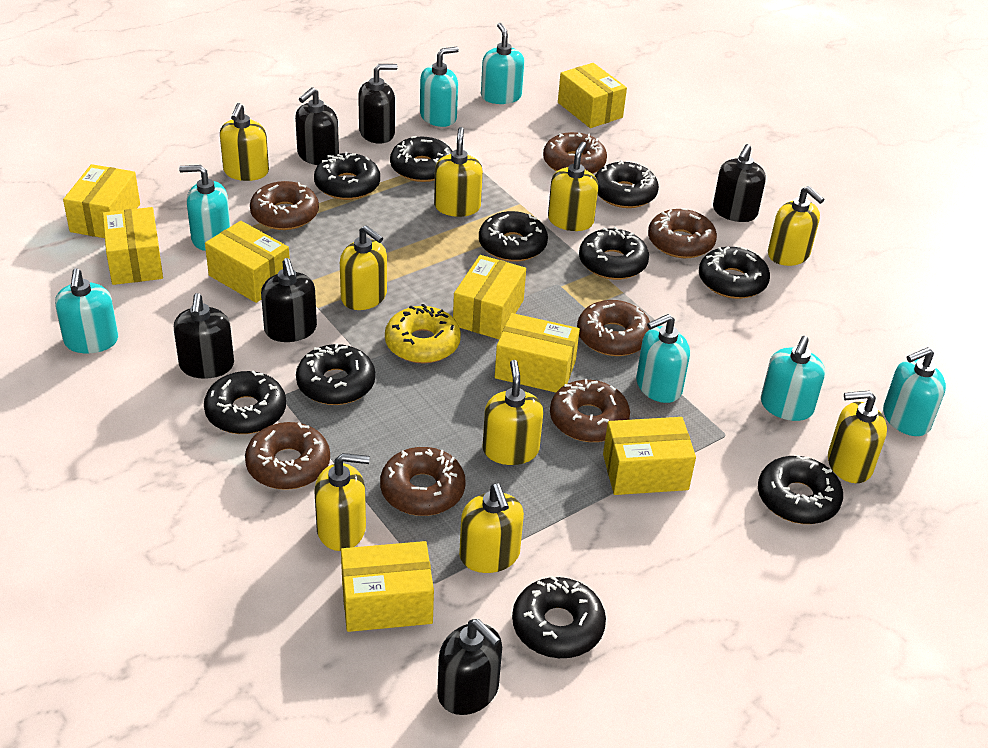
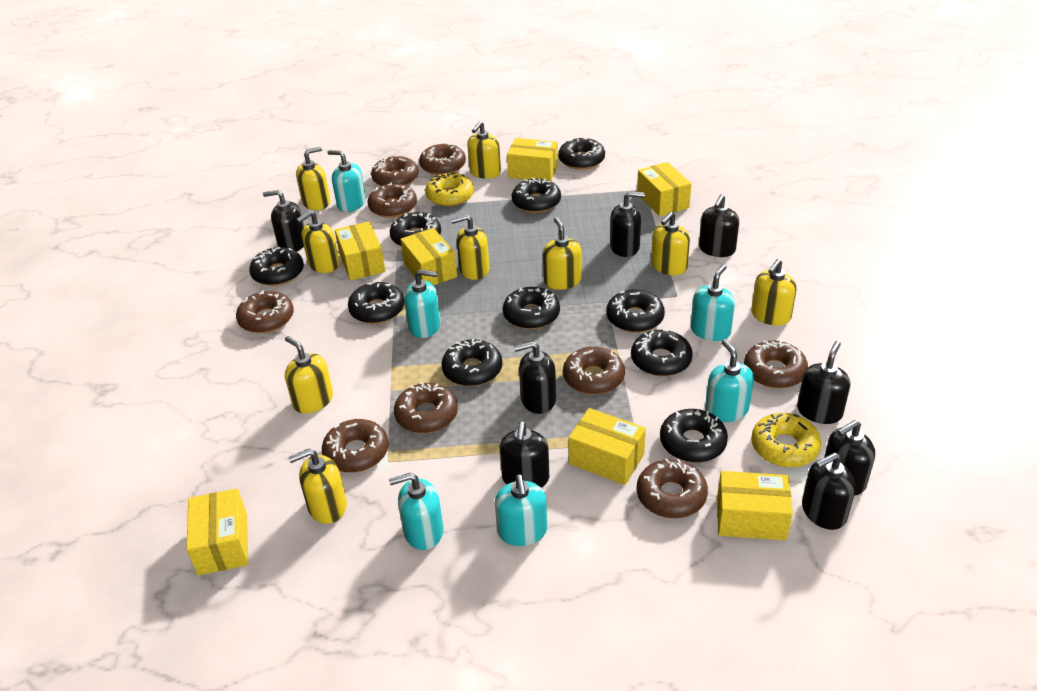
black soap dispenser: 6 -> 8
brown donut: 7 -> 9
turquoise soap dispenser: 7 -> 6
yellow box: 8 -> 7
yellow donut: 1 -> 2

